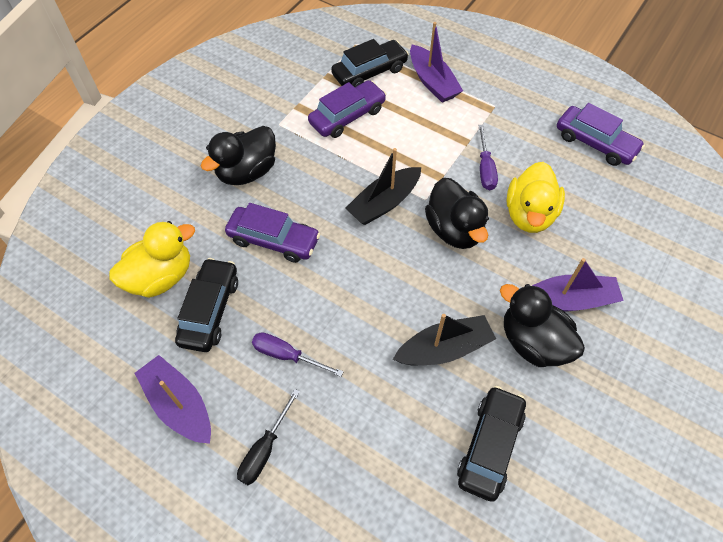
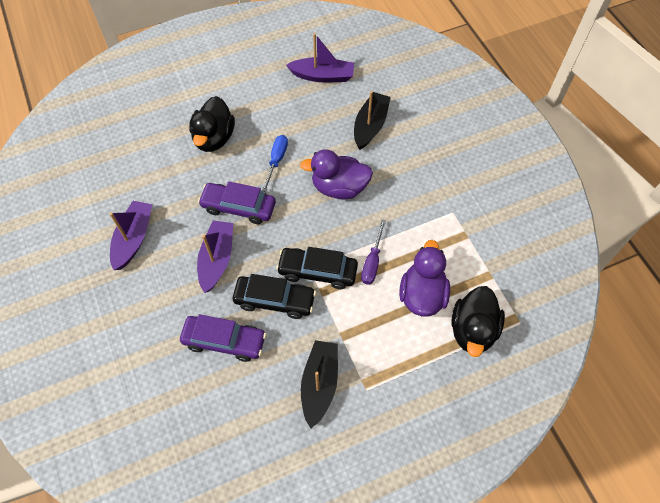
black car: 3 -> 2
black duck: 3 -> 2
black screwdriver: 1 -> 0
blue screwdriver: 0 -> 1
purple car: 3 -> 2
purple duck: 0 -> 2
purple screwdriver: 2 -> 1
yellow duck: 2 -> 0

